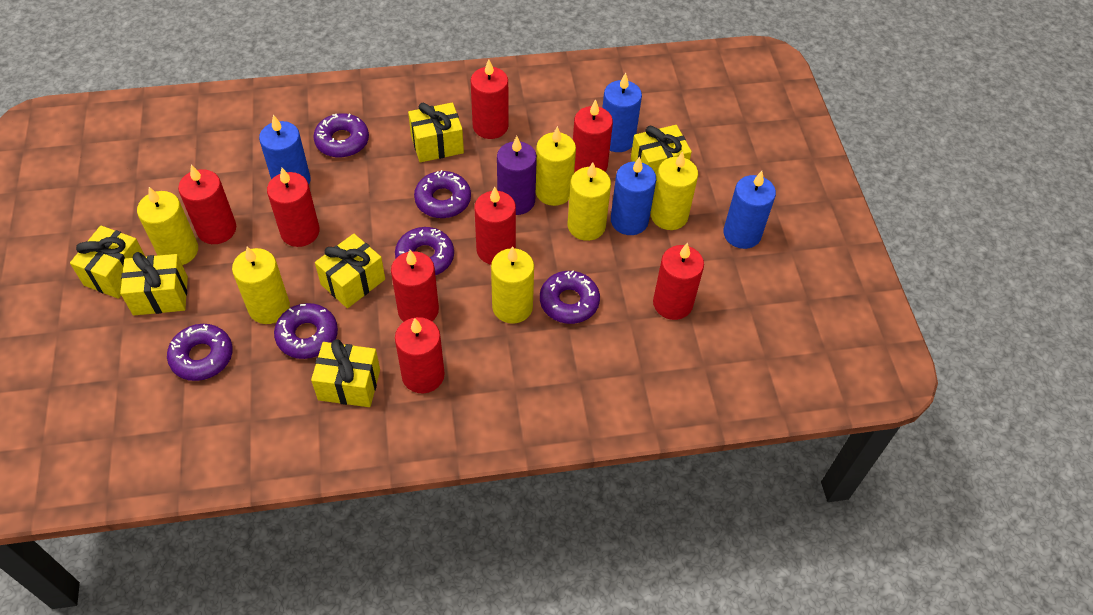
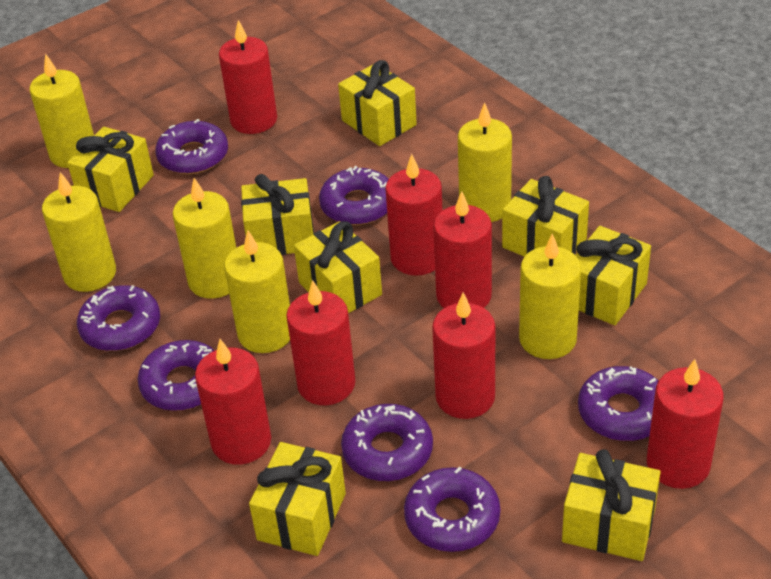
blue candle: 4 -> 0
purple candle: 1 -> 0
purple donut: 6 -> 7
red candle: 8 -> 7
yellow gift: 6 -> 8

